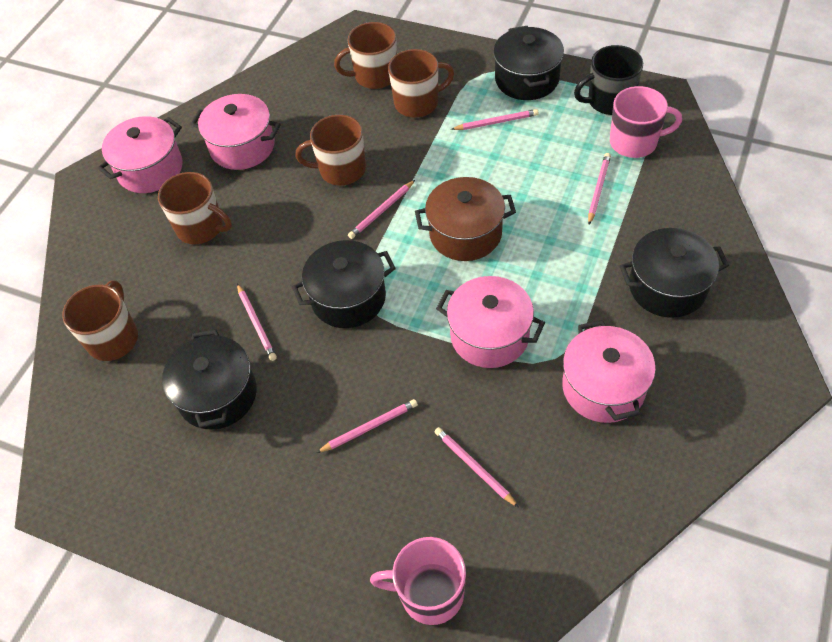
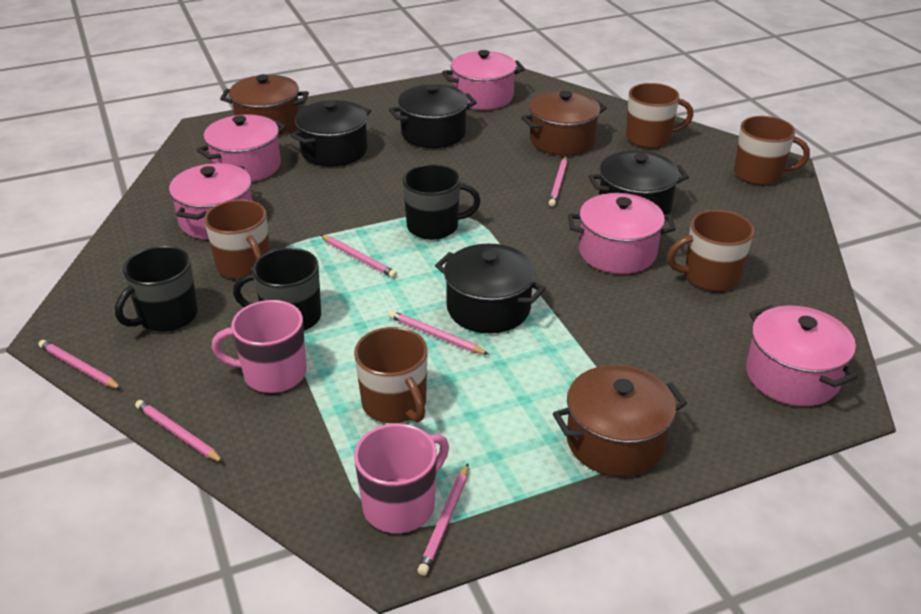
black mug: 1 -> 3
brown pot: 1 -> 3
pink pot: 4 -> 5

